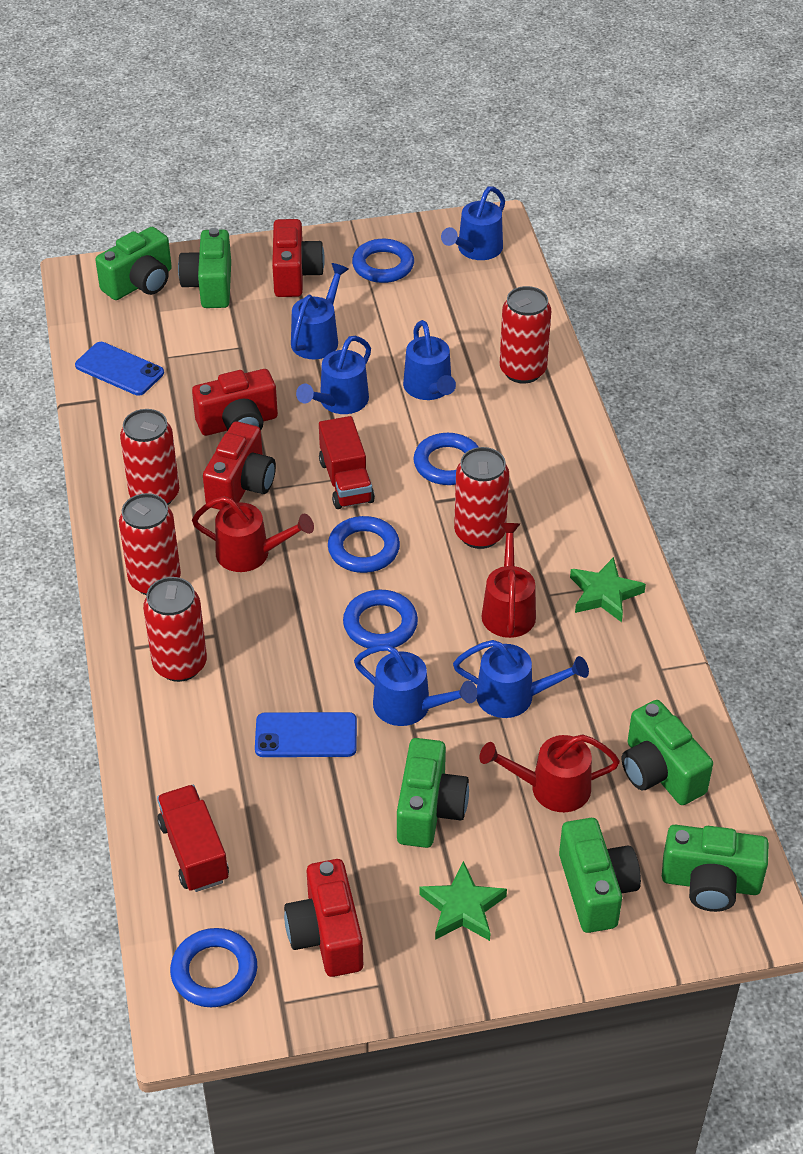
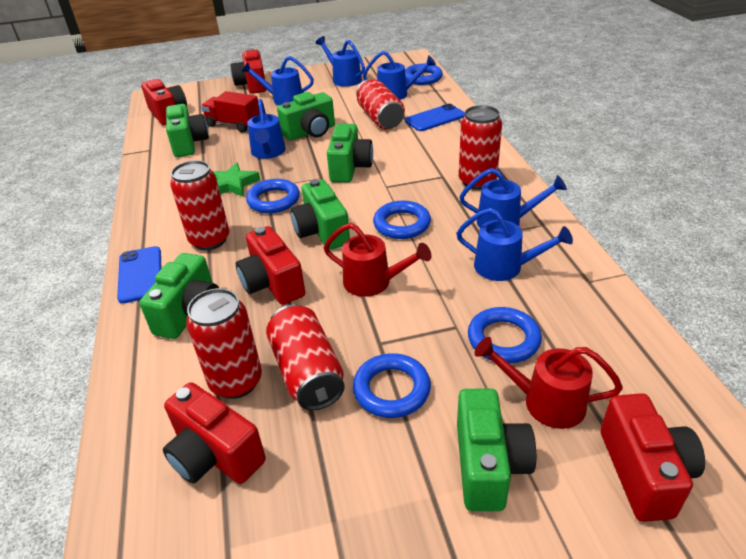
green star: 2 -> 1
red camera: 4 -> 5
red truck: 2 -> 1
red watering can: 3 -> 2

